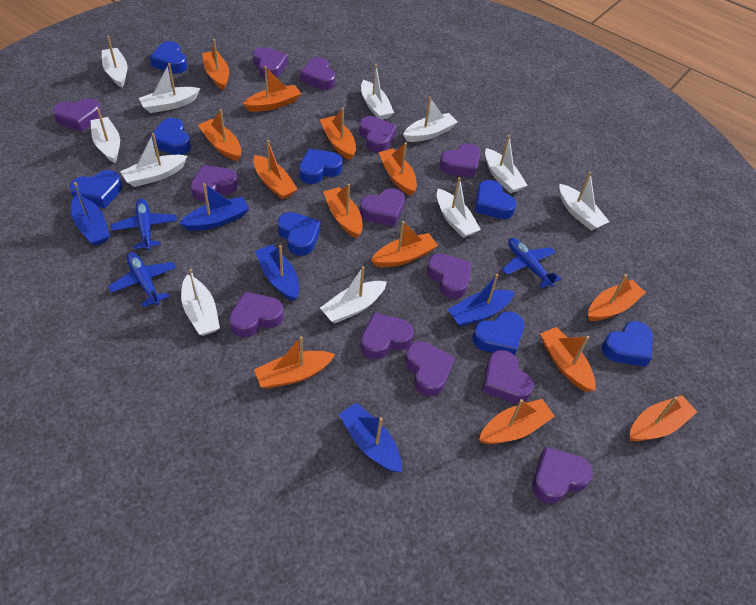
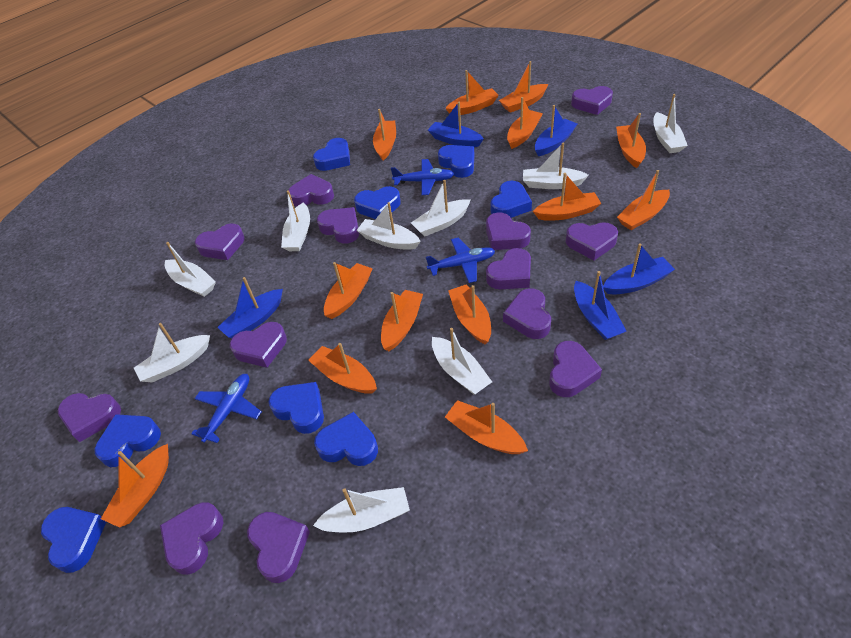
white boat: 11 -> 9

